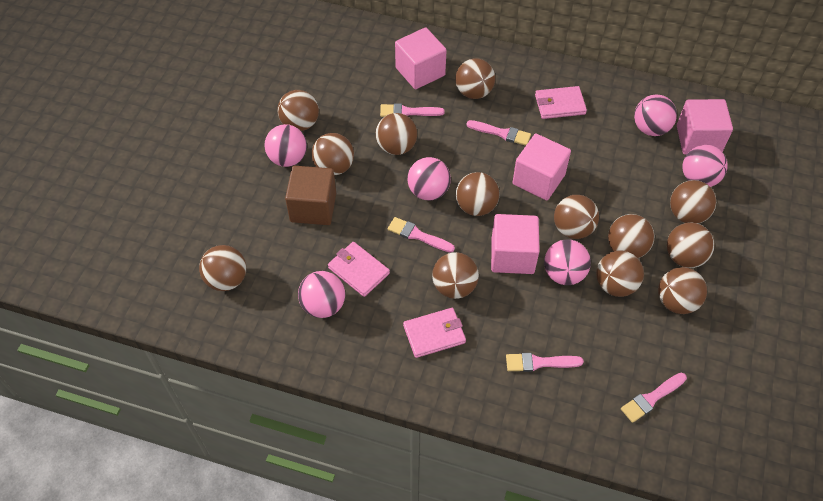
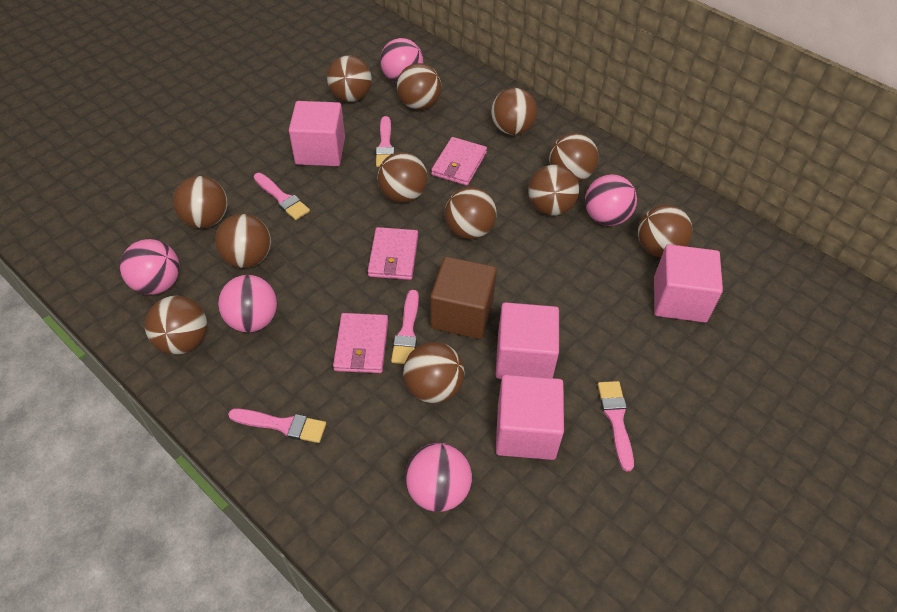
brown ball: 13 -> 12
pink ball: 6 -> 5

